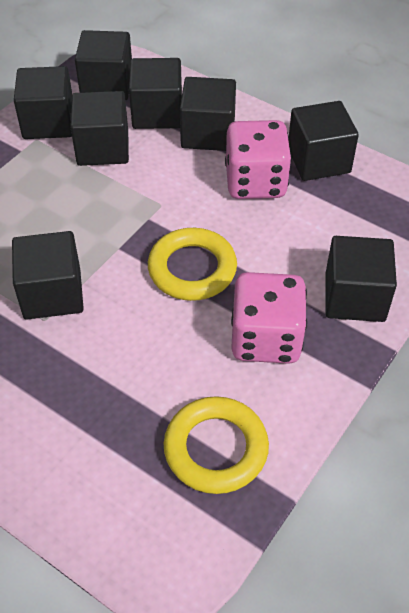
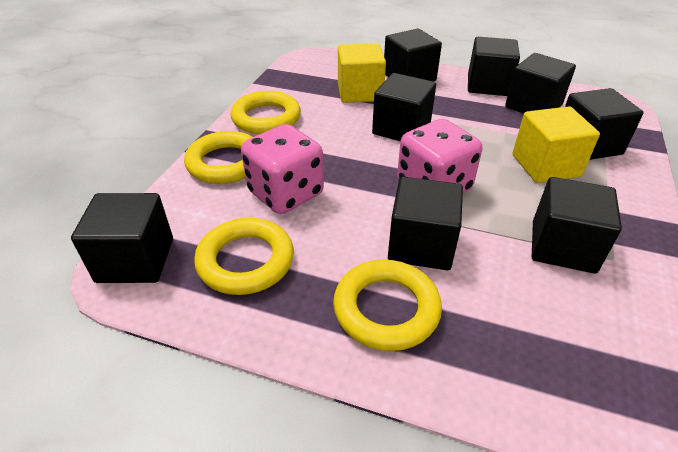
yellow cube: 0 -> 2
yellow ring: 2 -> 4

